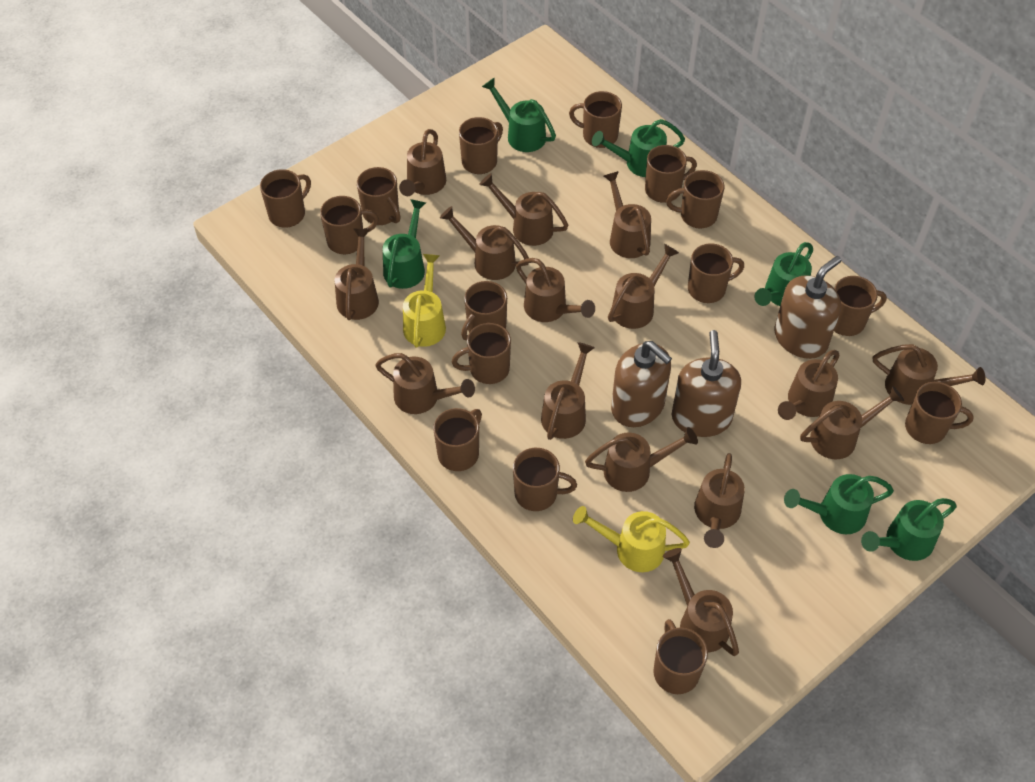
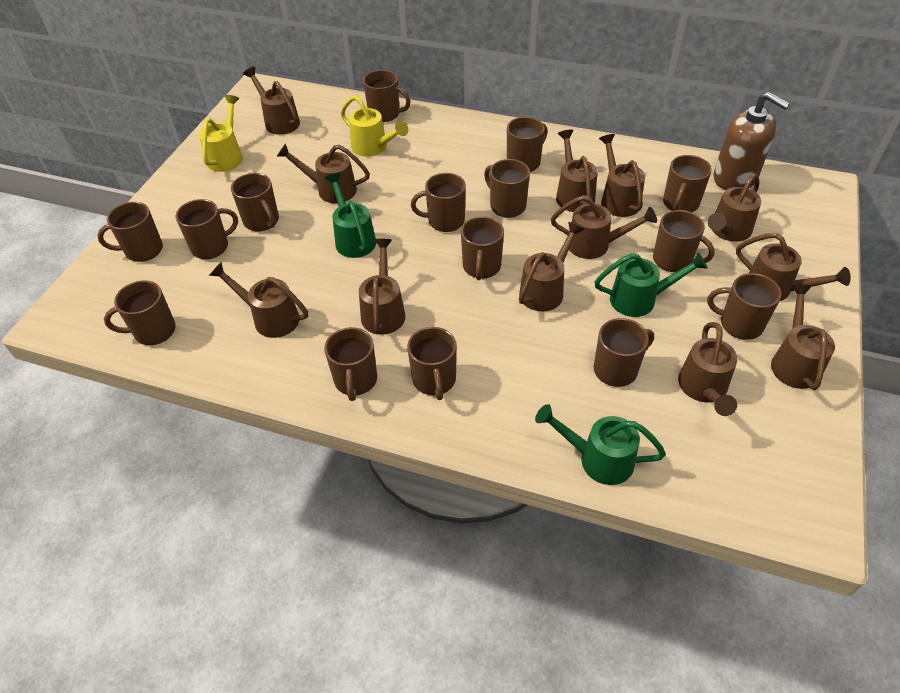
brown soap dispenser: 3 -> 1
brown watering can: 15 -> 12
green watering can: 6 -> 3

